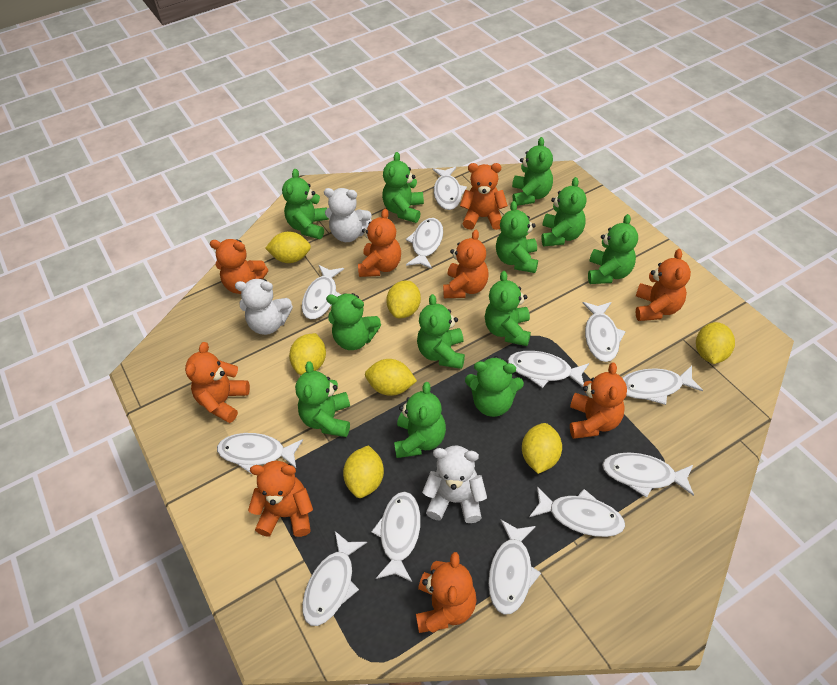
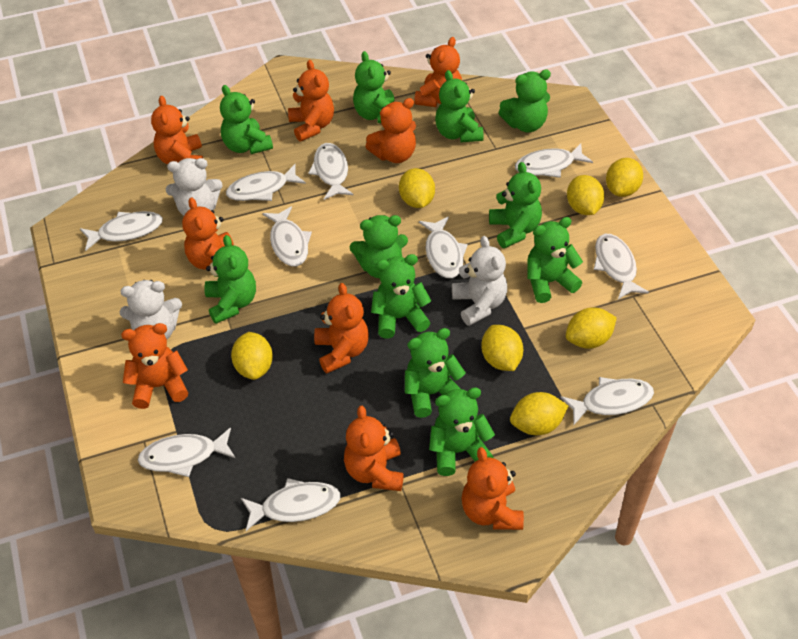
green teddy bear: 12 -> 11
white fish: 12 -> 10

